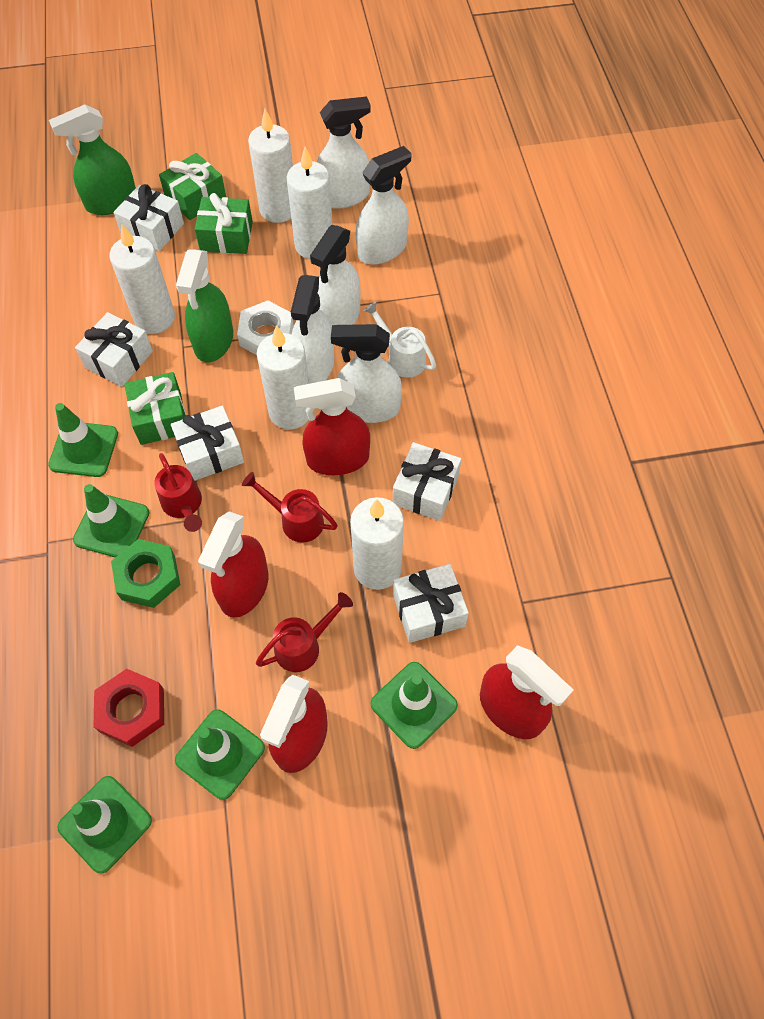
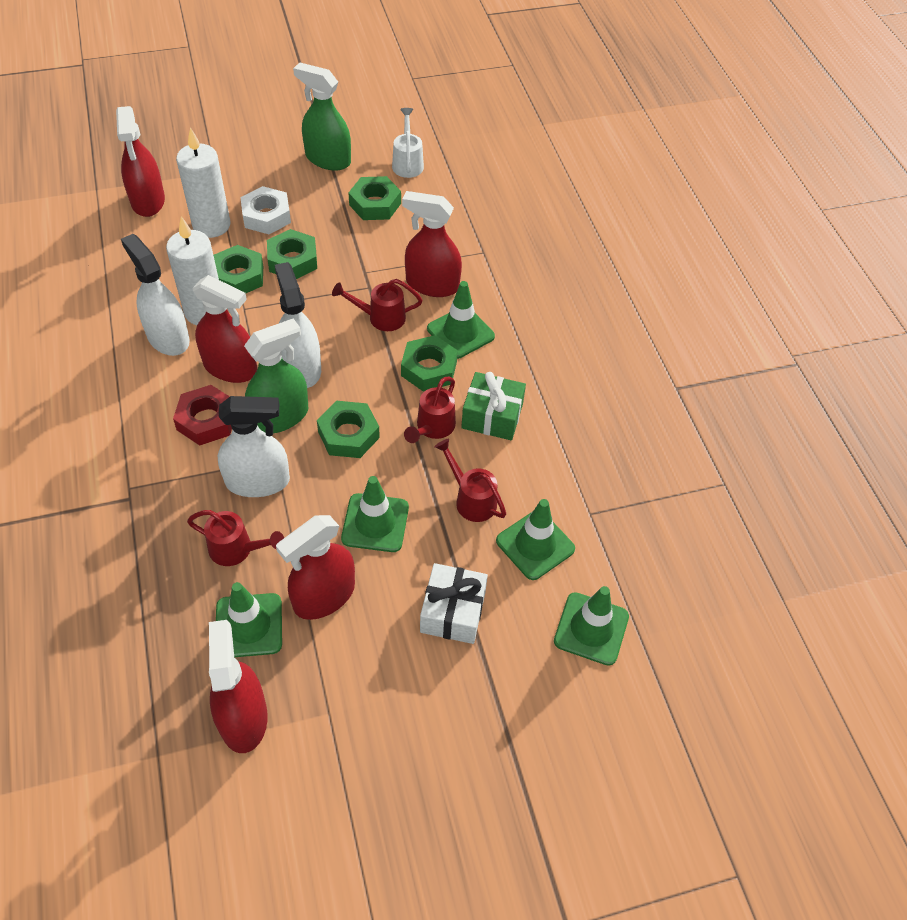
green gift: 3 -> 1
green nut: 1 -> 5
red spray bottle: 4 -> 5
red watering can: 3 -> 4
white candle: 5 -> 2
white gift: 5 -> 1
white spray bottle: 5 -> 3

